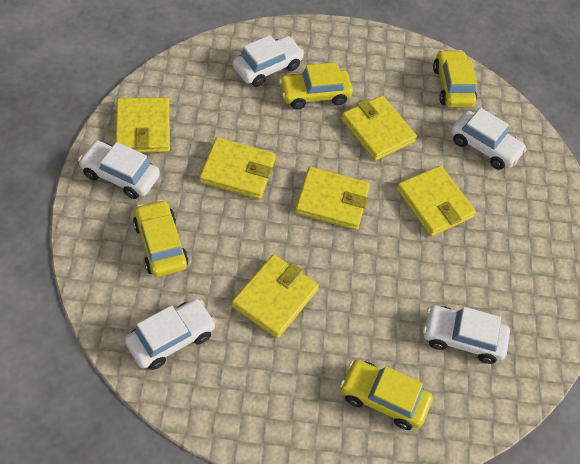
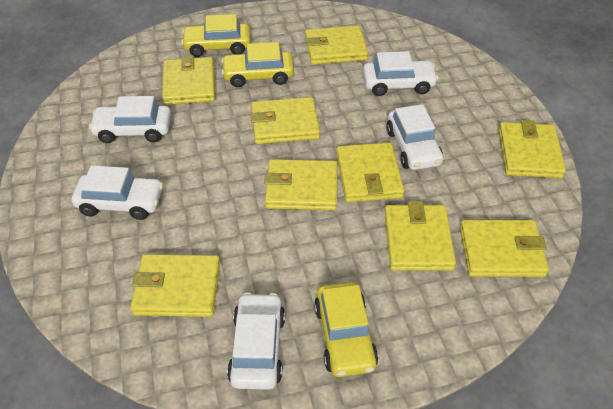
yellow car: 4 -> 3
yellow wallet: 6 -> 9

